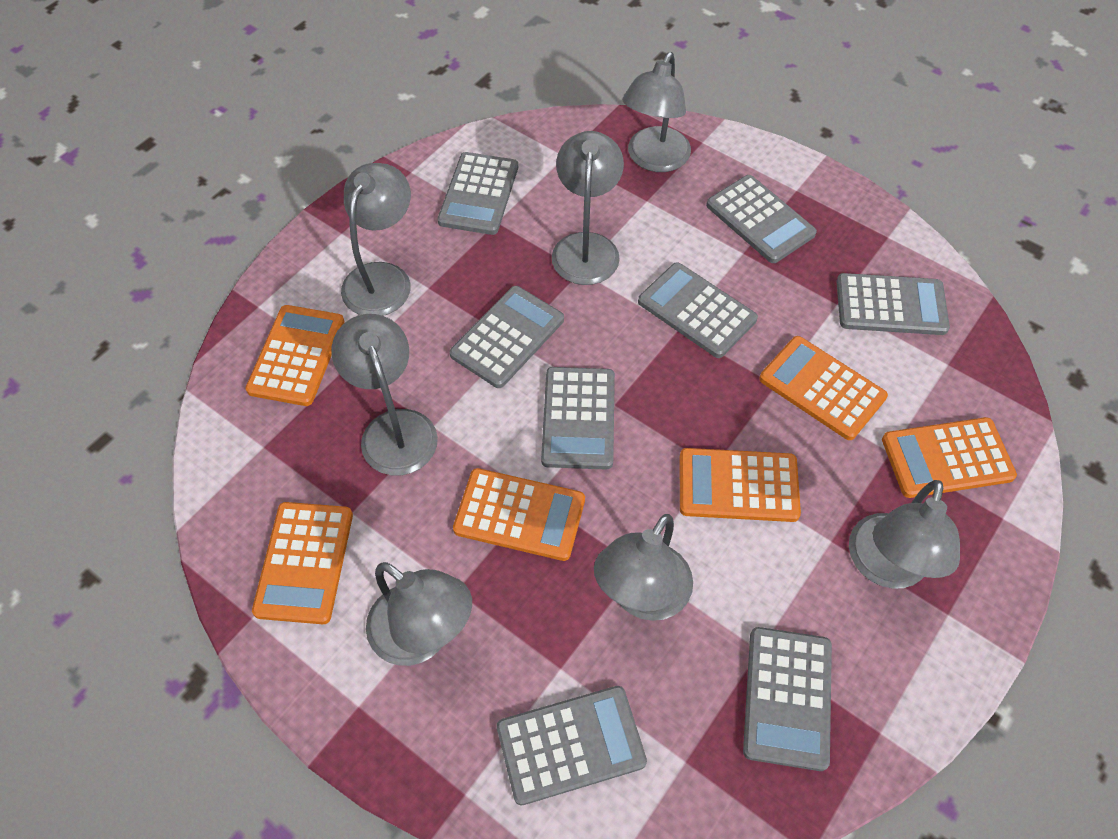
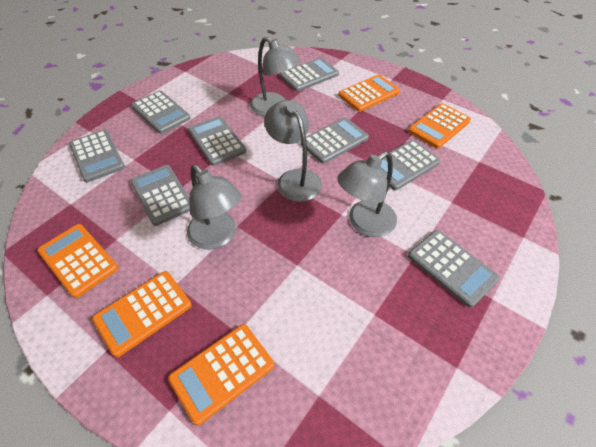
grey lamp: 7 -> 4
orange calculator: 6 -> 5

